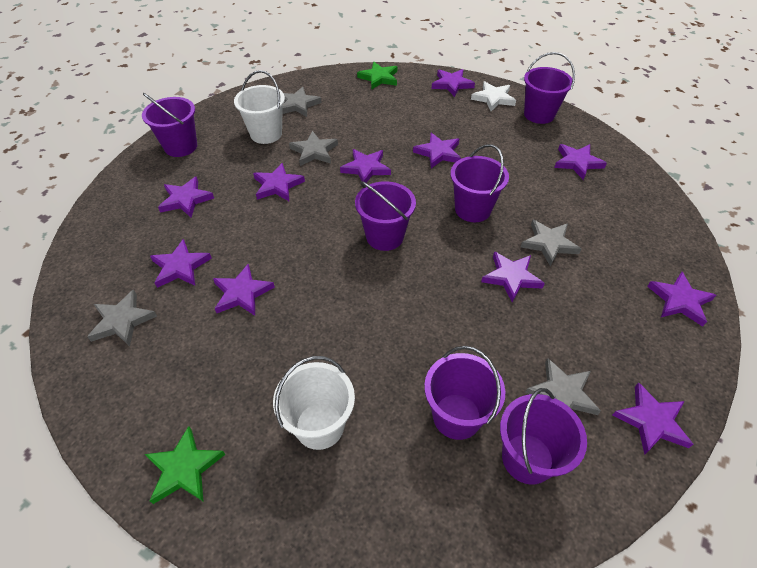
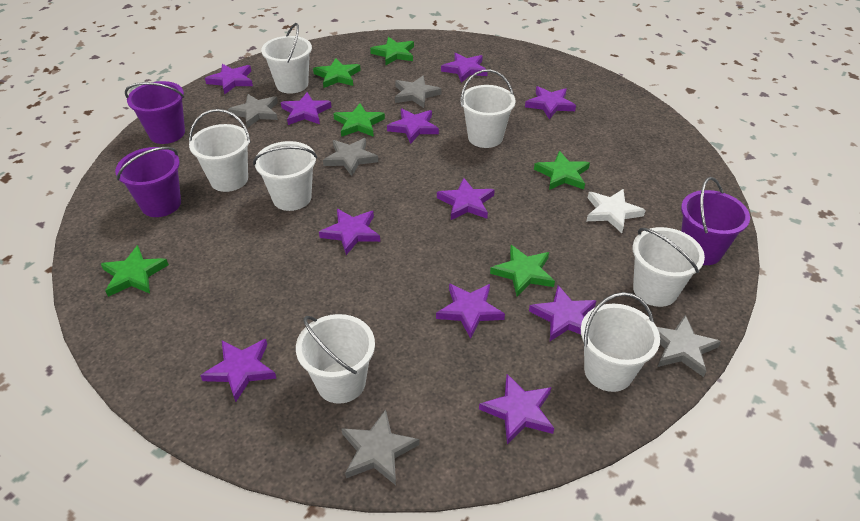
green star: 2 -> 6
purple bucket: 6 -> 3
white bucket: 2 -> 7

